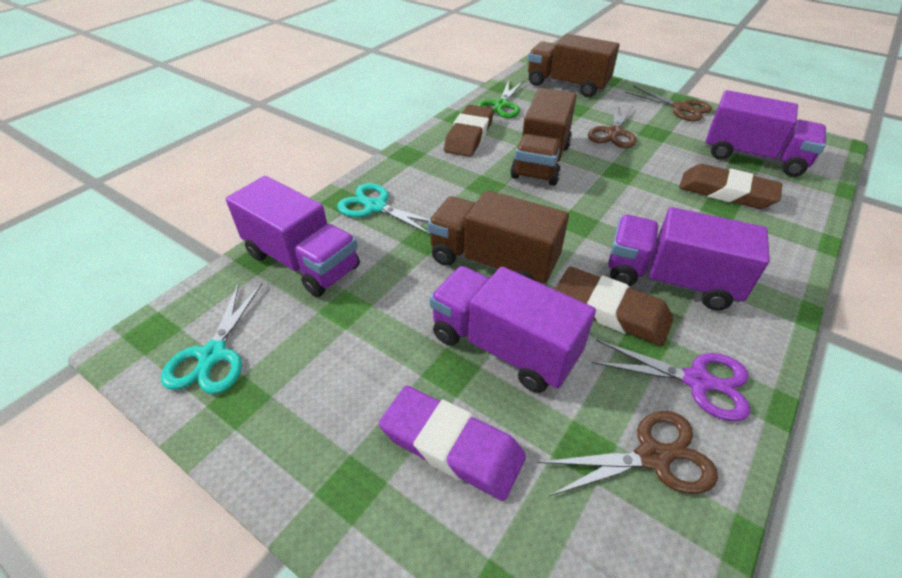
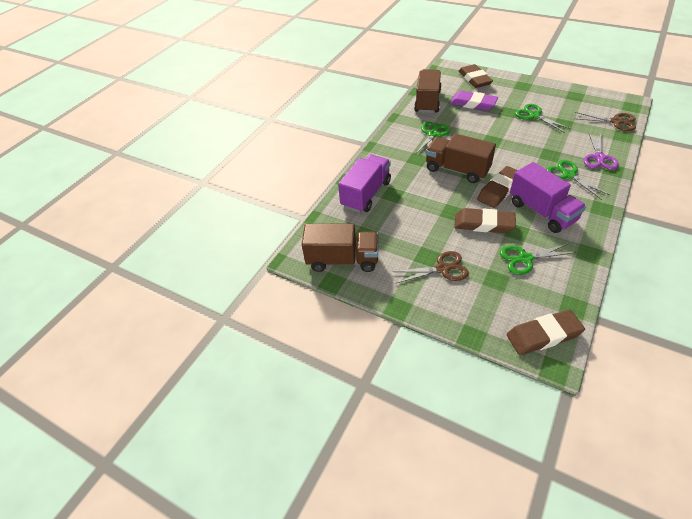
brown eraser: 3 -> 4
brown scissors: 3 -> 2
green scissors: 1 -> 4
purple truck: 4 -> 2
turquoise scissors: 2 -> 0

